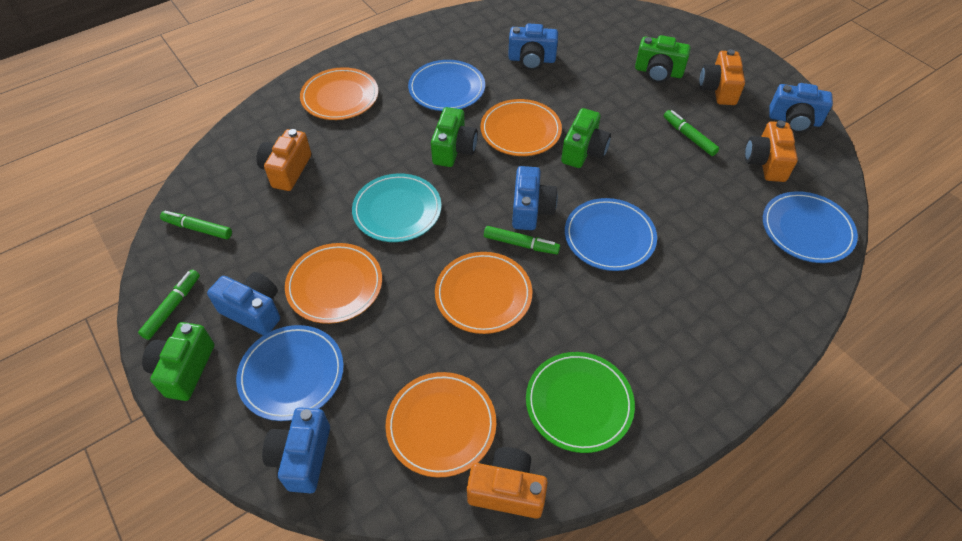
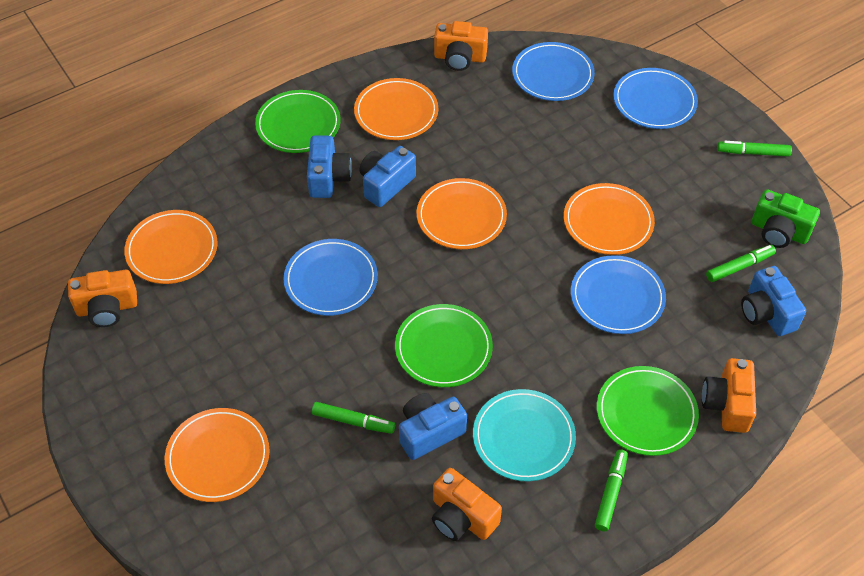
blue camera: 5 -> 4
green camera: 4 -> 1
green plate: 1 -> 3

